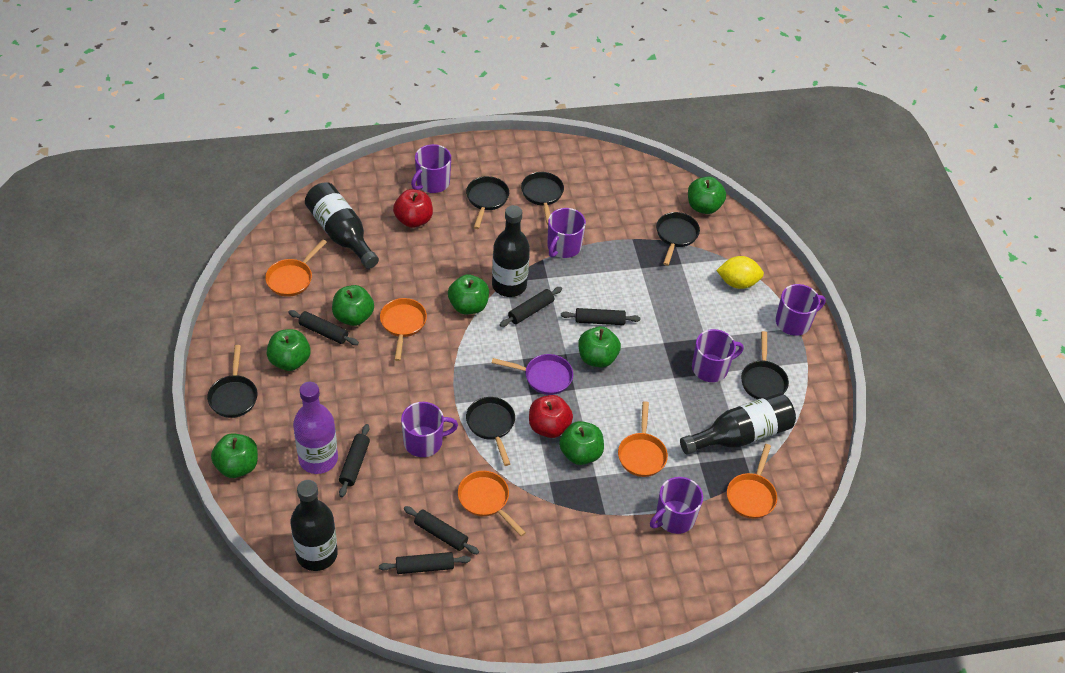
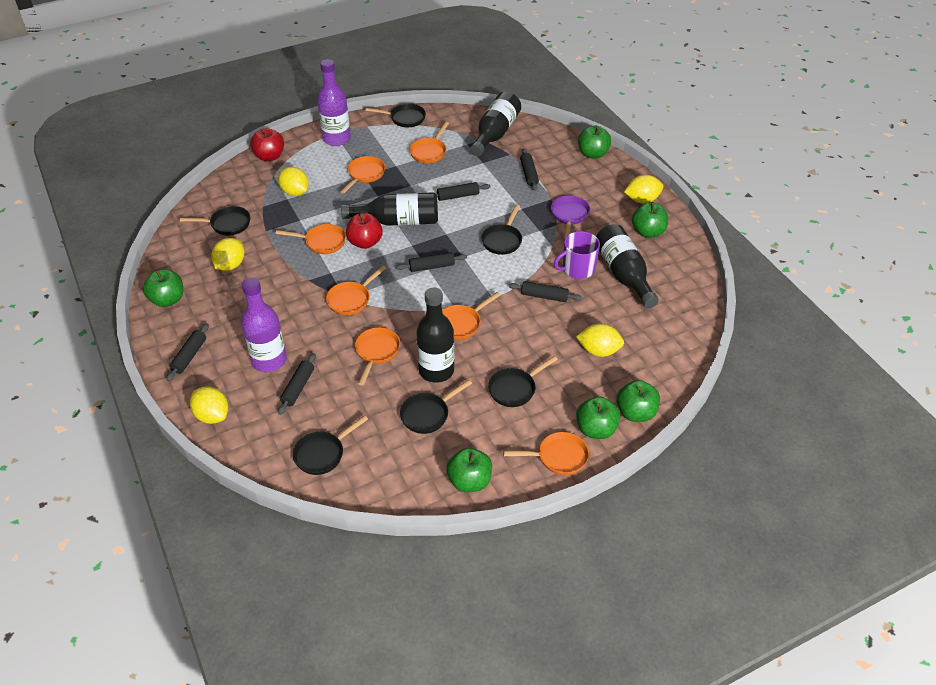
green apple: 7 -> 6
orange pan: 5 -> 7
purple bottle: 1 -> 2
purple mug: 6 -> 1
yellow lemon: 1 -> 5

